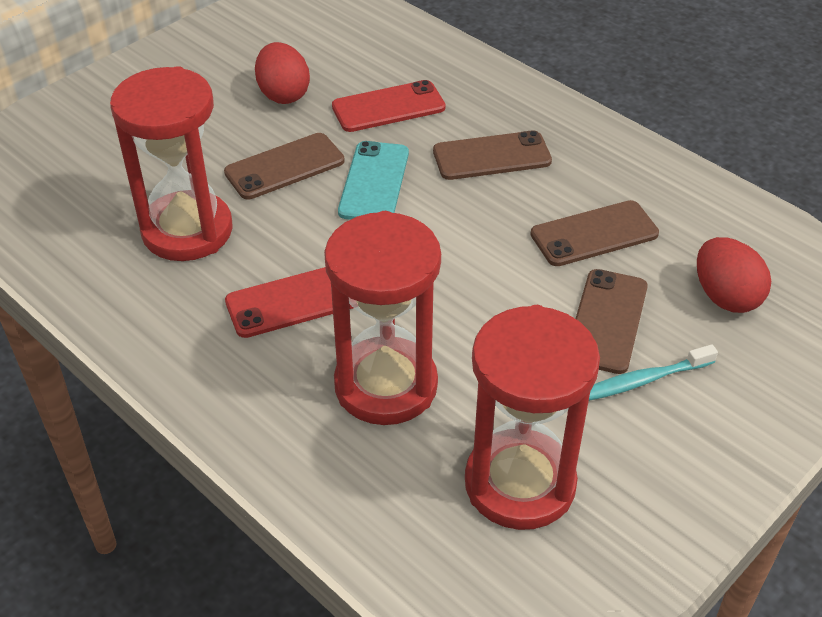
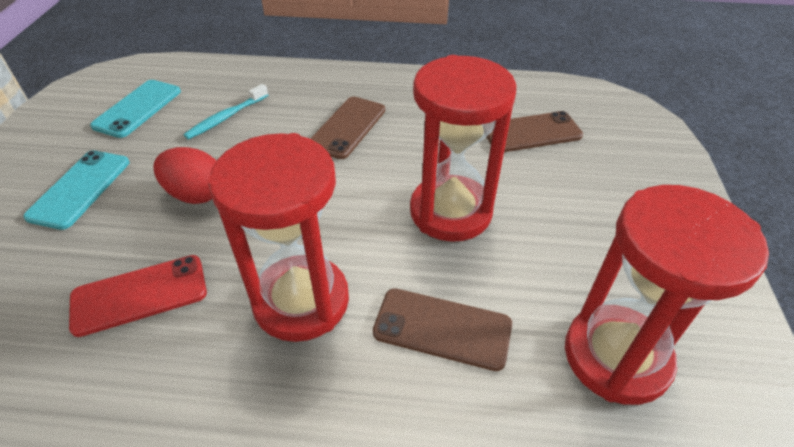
brown phone: 4 -> 3
red egg: 2 -> 1
red phone: 2 -> 1
turquoise phone: 1 -> 2

